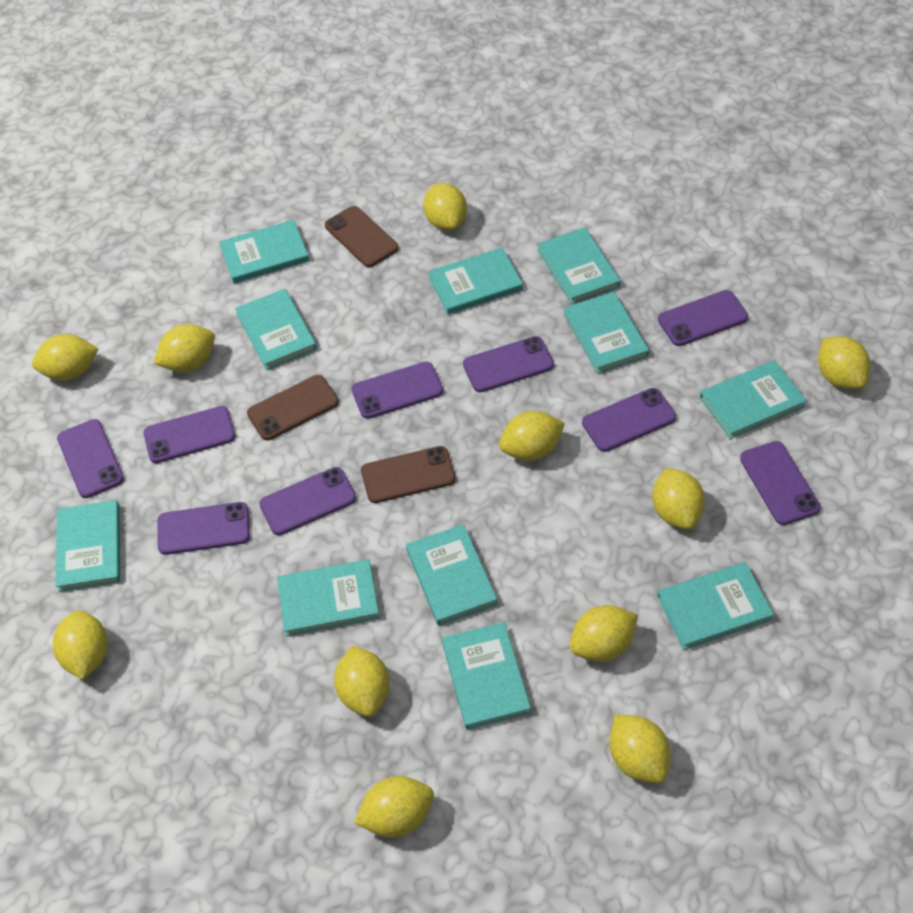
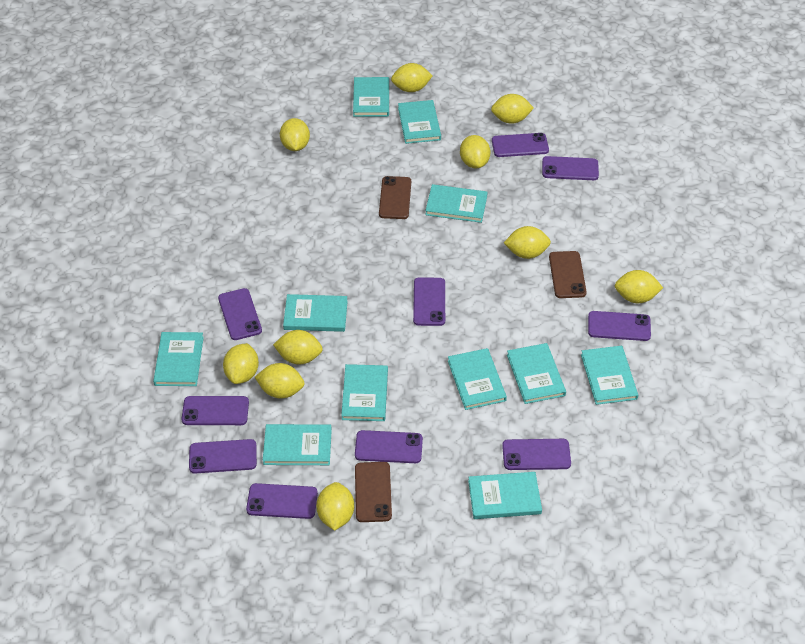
purple phone: 9 -> 10
yellow lemon: 11 -> 10

